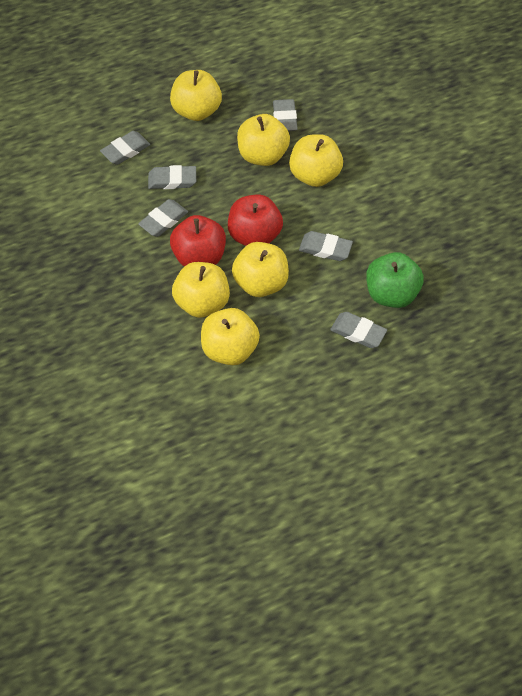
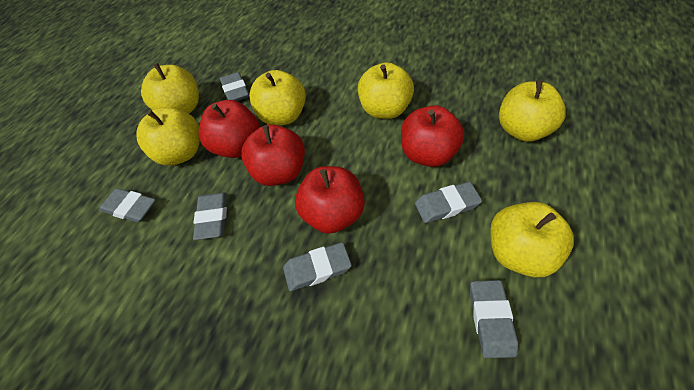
green apple: 1 -> 0
red apple: 2 -> 4

